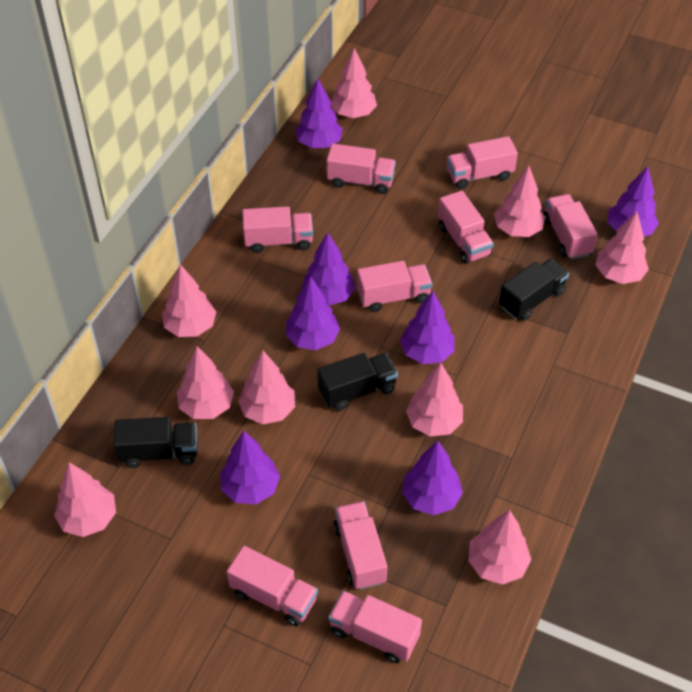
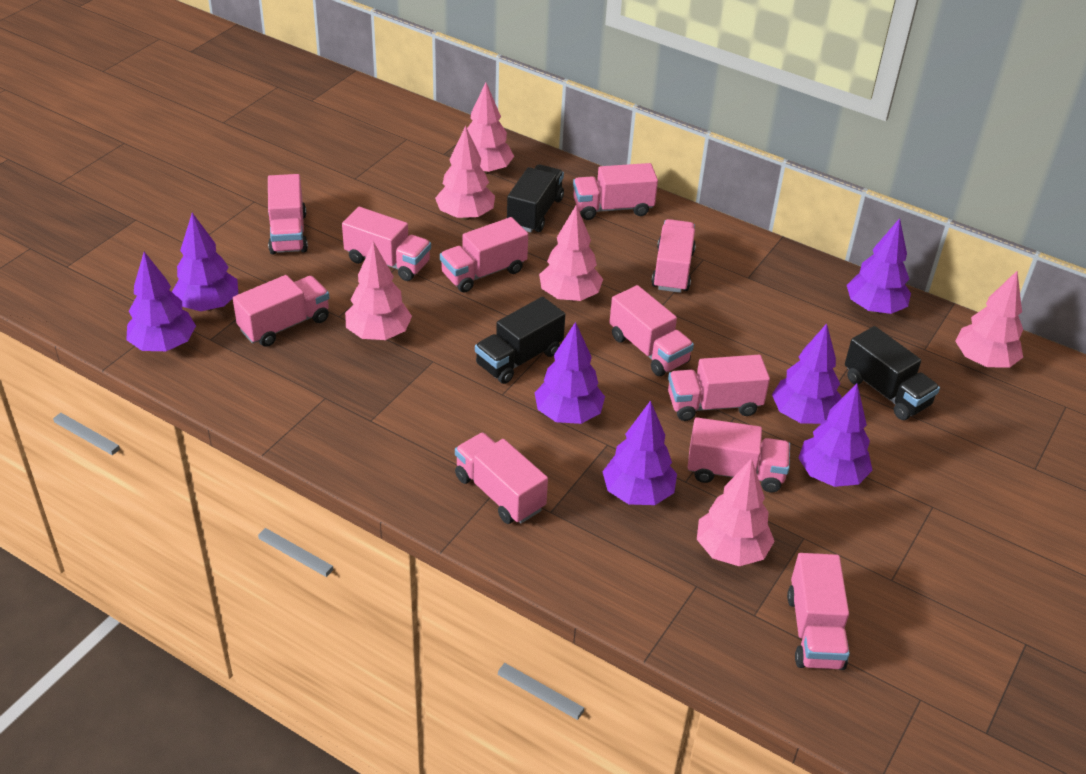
pink tree: 9 -> 6
pink truck: 9 -> 11

